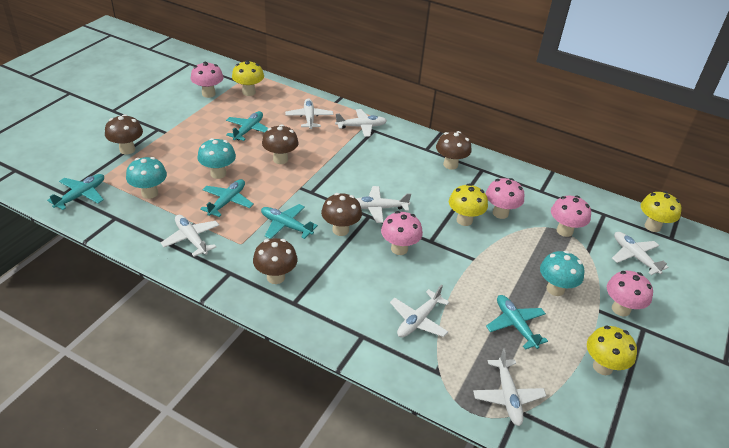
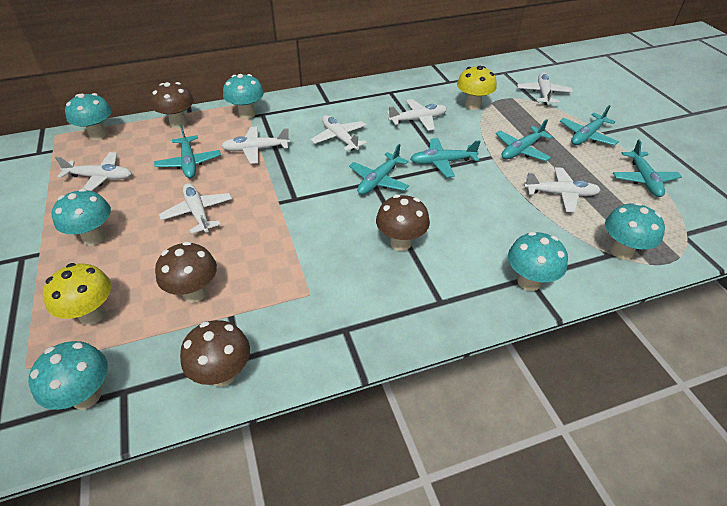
brown mushroom: 5 -> 4
pink mushroom: 5 -> 0
turquoise mushroom: 3 -> 6
turquoise plane: 5 -> 6
yellow mushroom: 4 -> 2

